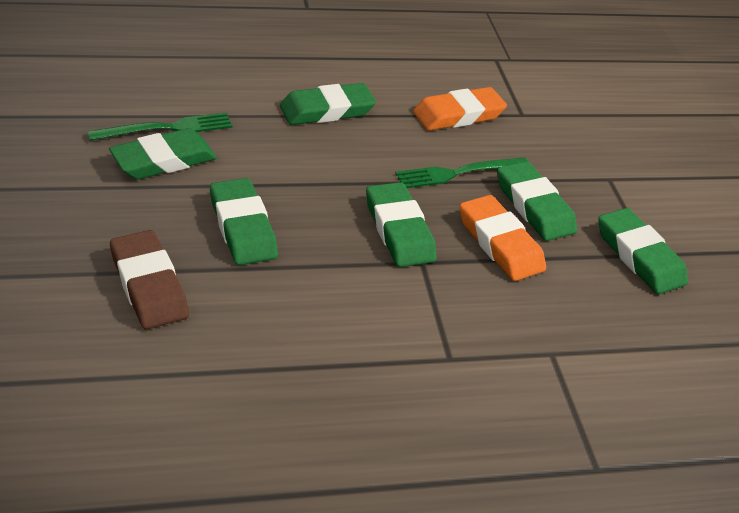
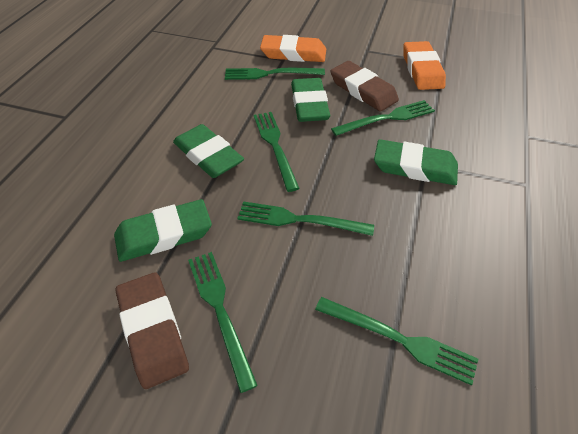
brown eraser: 1 -> 2
green eraser: 6 -> 4
green fork: 2 -> 6

